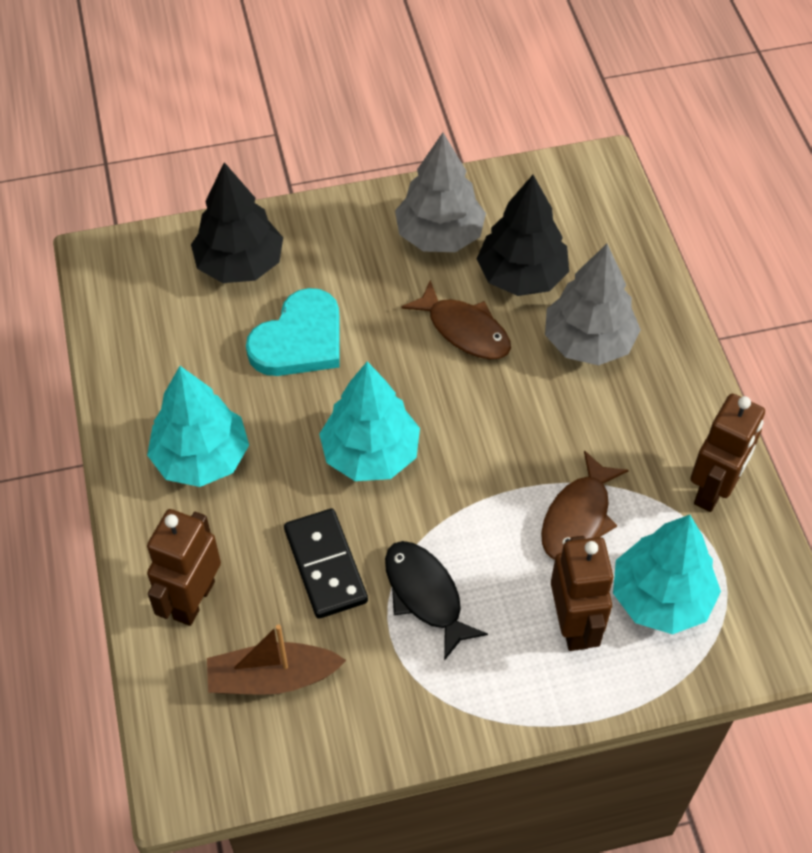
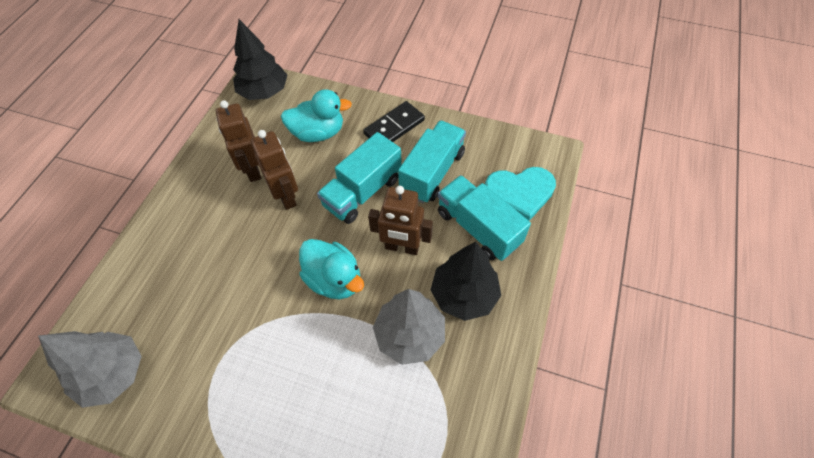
black fish: 1 -> 0
brown boat: 1 -> 0
brown fish: 2 -> 0
turquoise duck: 0 -> 2
turquoise tree: 3 -> 0
turquoise truck: 0 -> 3

